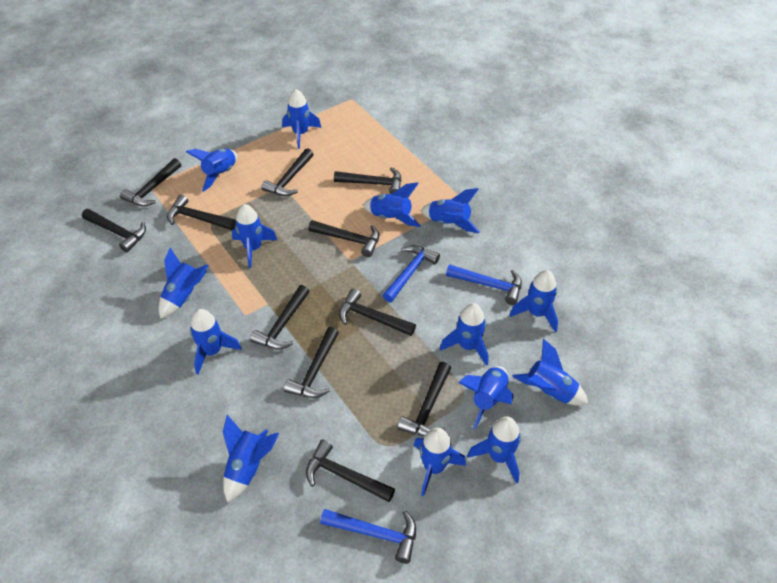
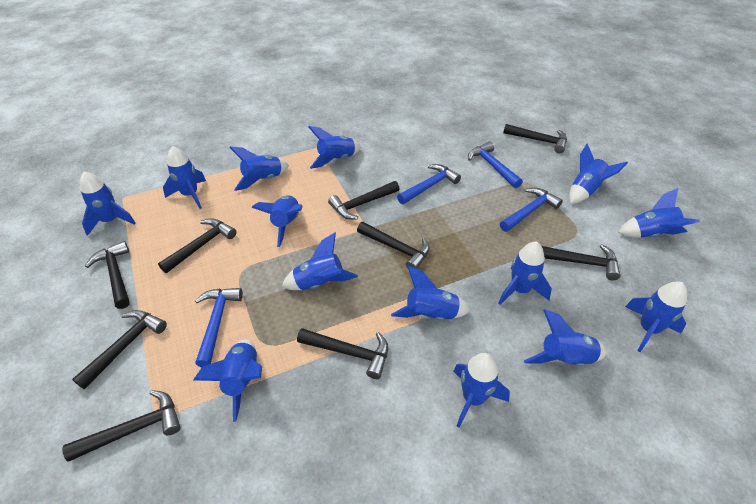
black hammer: 11 -> 9
blue hammer: 3 -> 4

